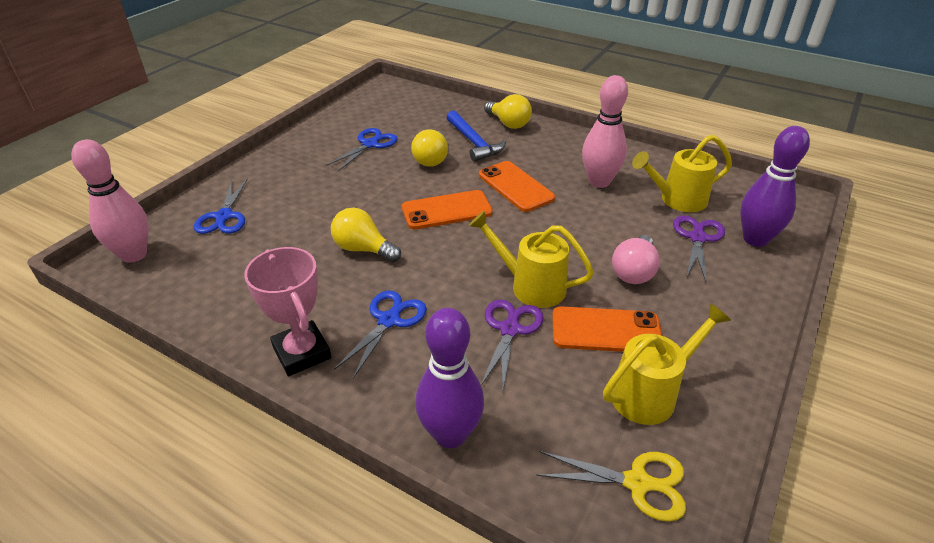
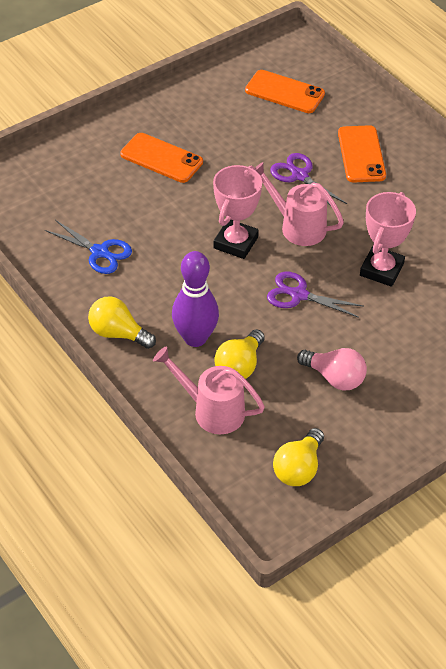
blue hammer: 1 -> 0
blue scissors: 3 -> 1
pink bowling pin: 2 -> 0
pink trophy: 1 -> 2
pink watering can: 0 -> 2
purple bowling pin: 2 -> 1
yellow scissors: 1 -> 0
yellow watering can: 3 -> 0

